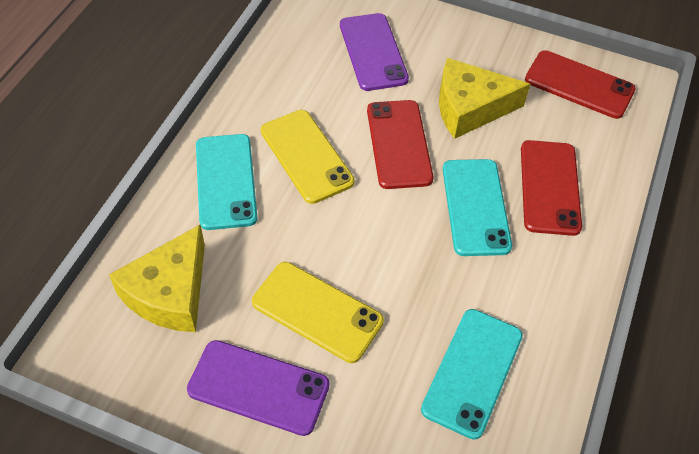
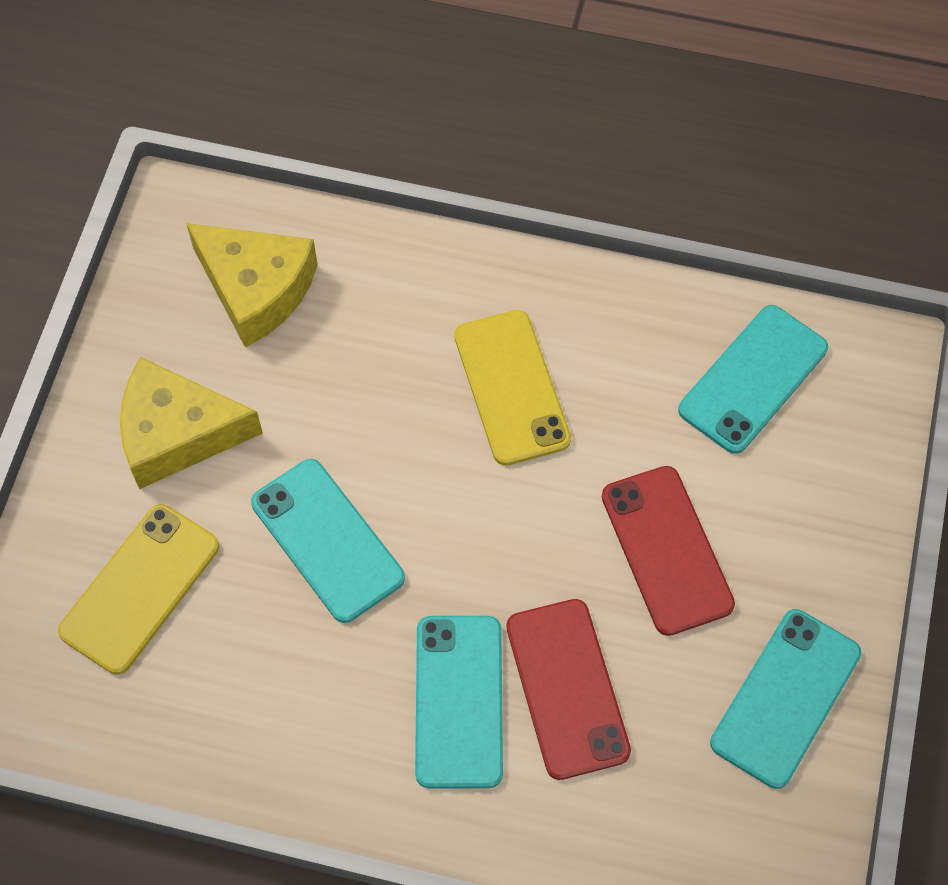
purple phone: 2 -> 0
red phone: 3 -> 2
turquoise phone: 3 -> 4

